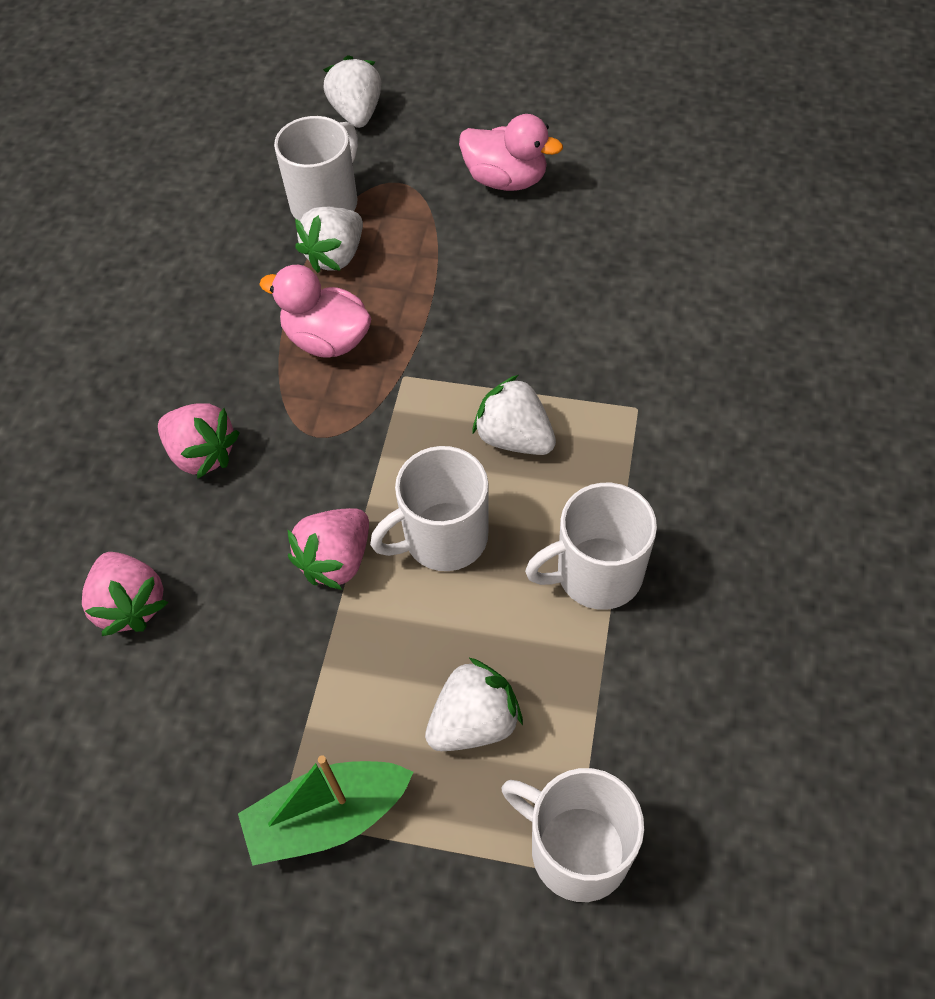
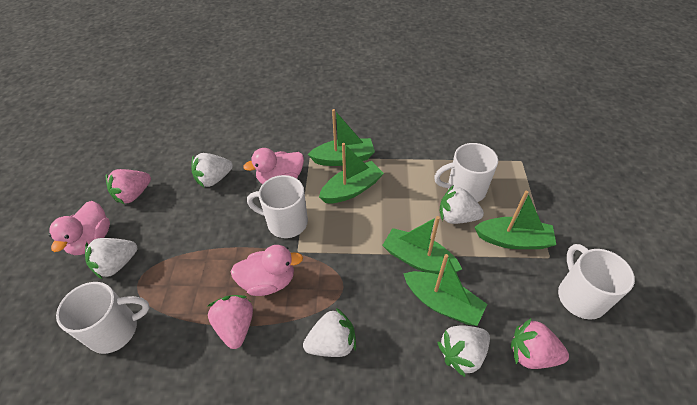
green boat: 1 -> 5
pink duck: 2 -> 3
white strawberry: 4 -> 5

